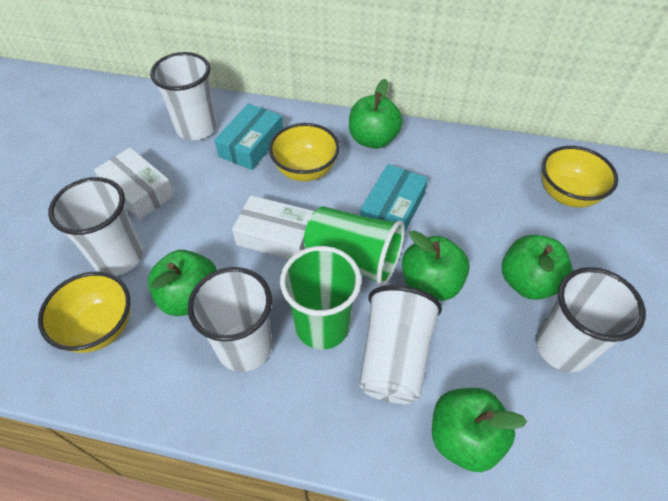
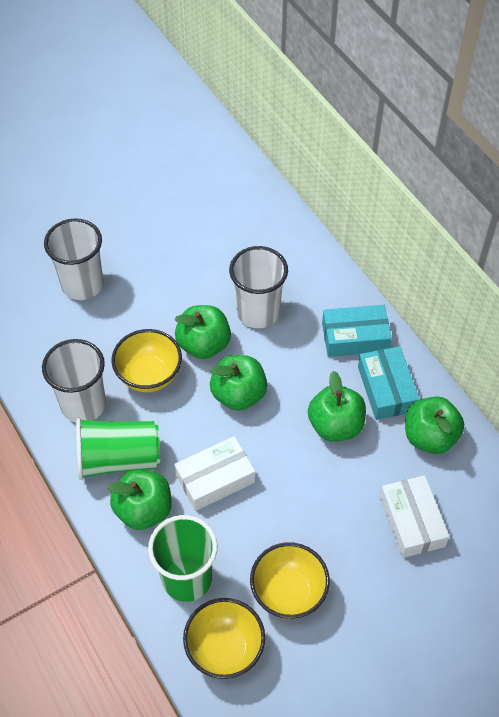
white cup: 5 -> 3

